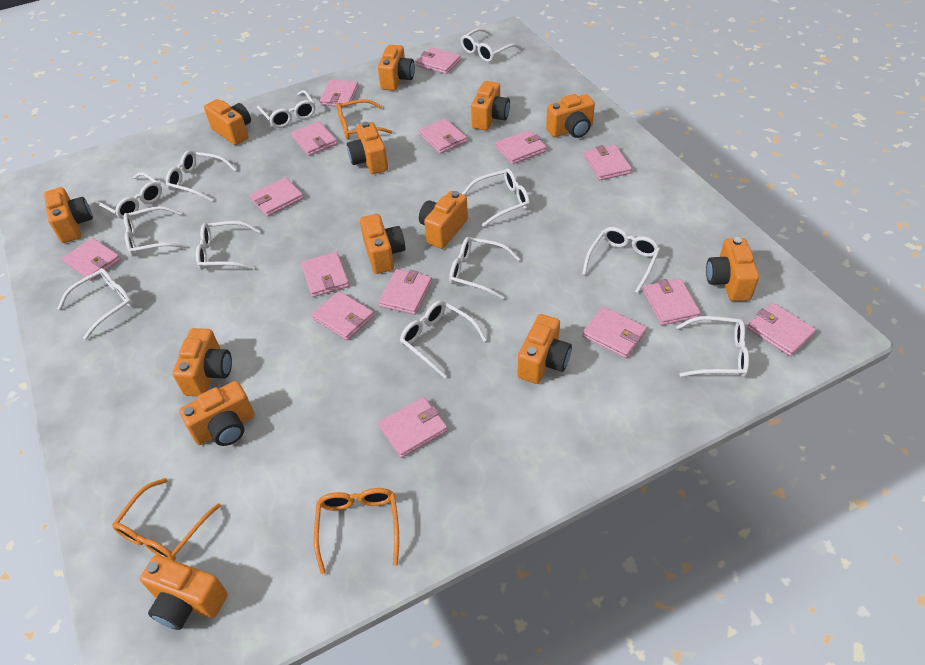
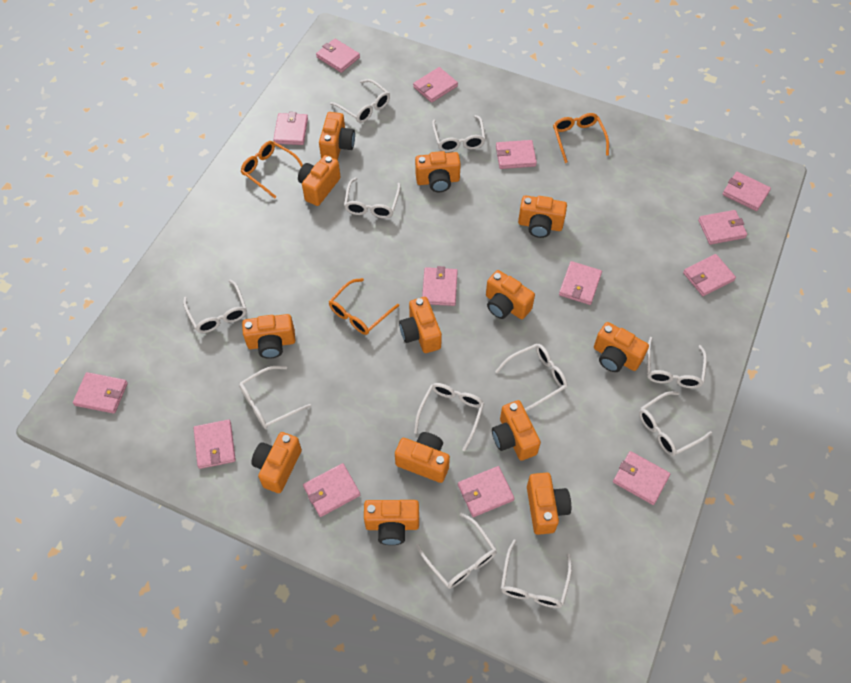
pink wallet: 15 -> 14
white glasses: 12 -> 11

